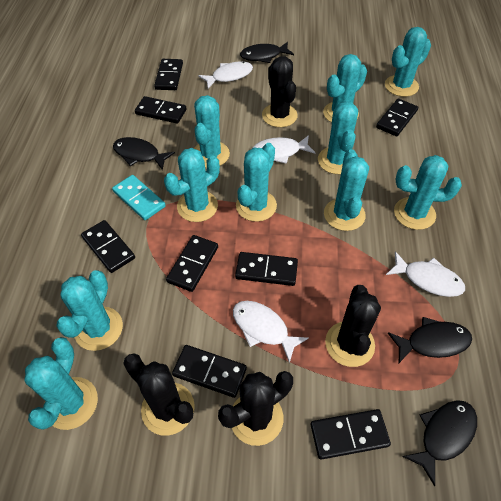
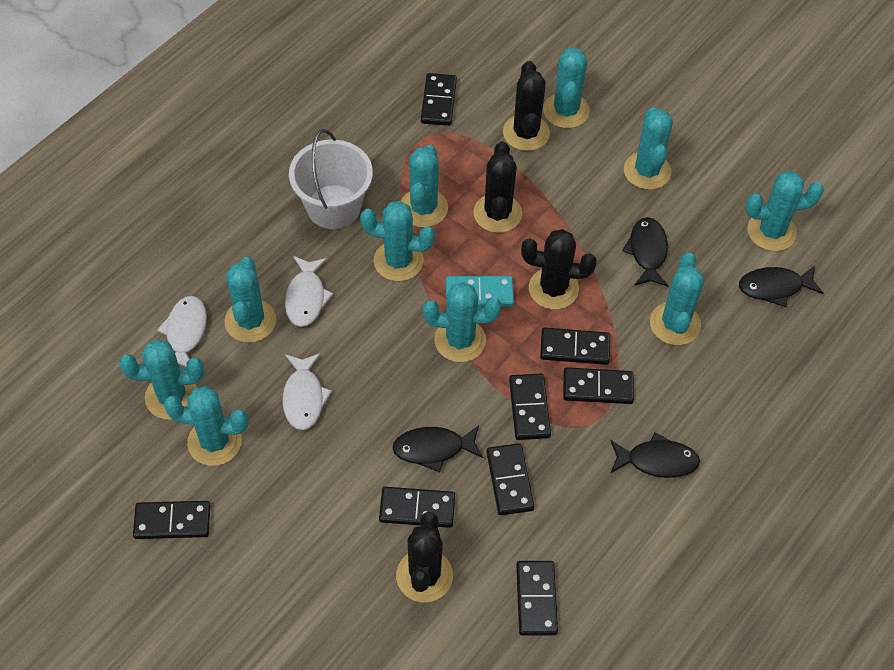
white bucket: 0 -> 1
white fish: 4 -> 3

